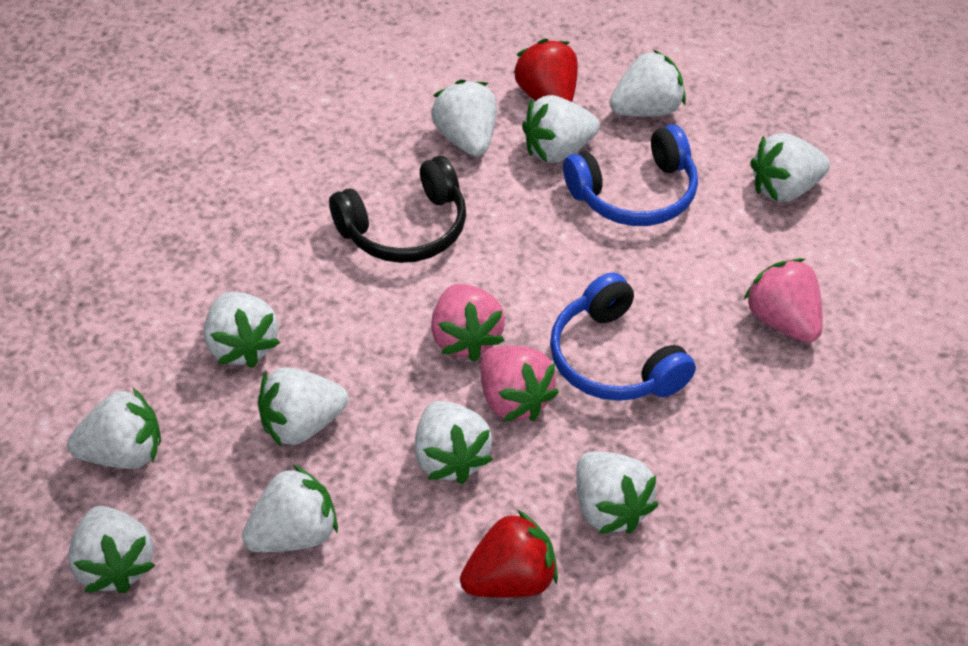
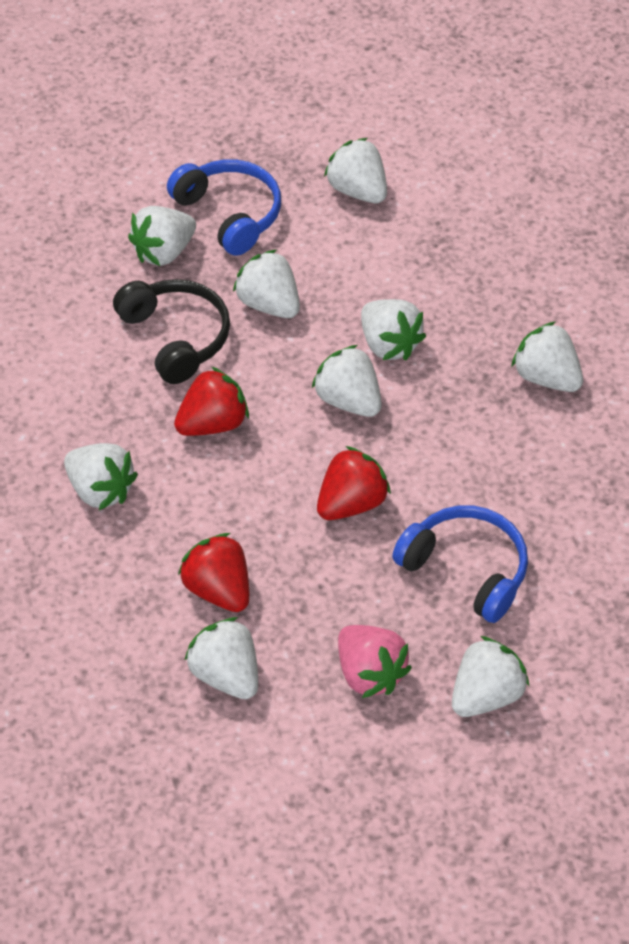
pink strawberry: 3 -> 1
red strawberry: 2 -> 3
white strawberry: 11 -> 9

